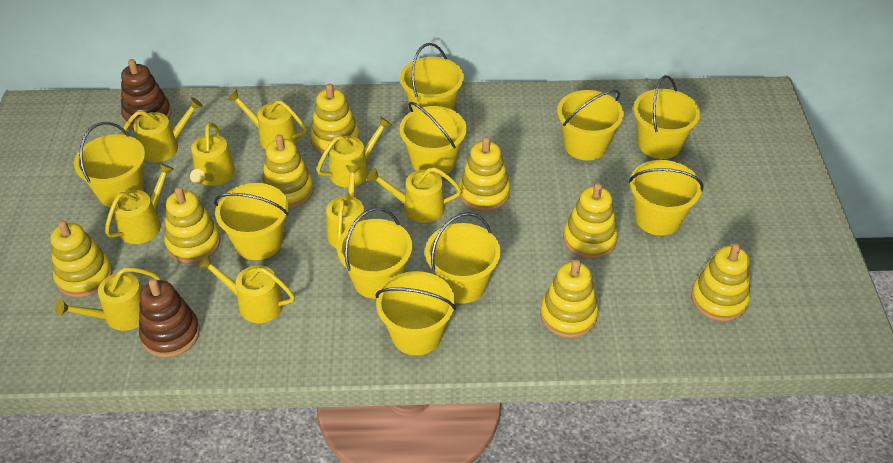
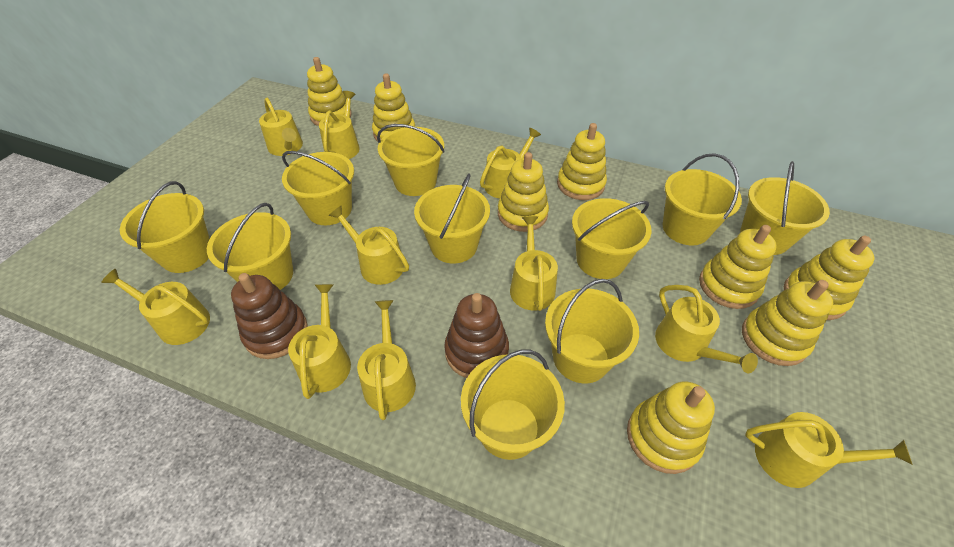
yellow watering can: 9 -> 10

